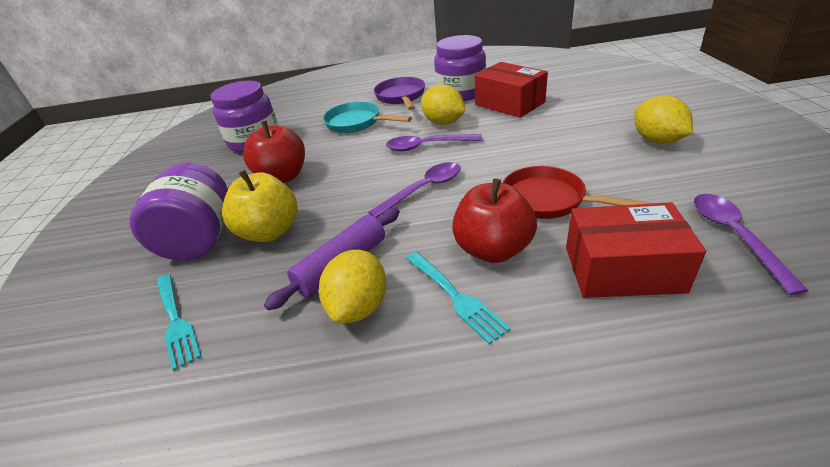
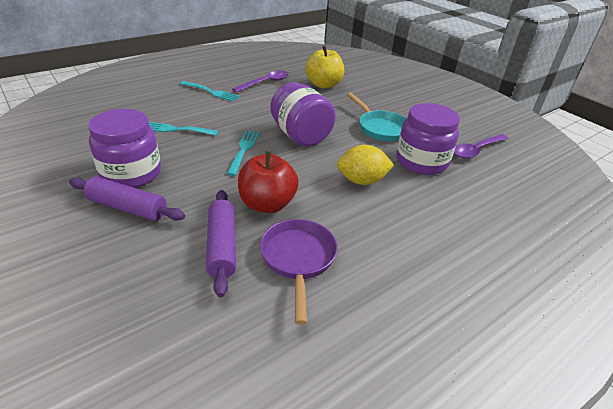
purple rolling pin: 1 -> 2
purple spoon: 3 -> 2
red apple: 2 -> 1
red box: 2 -> 0
red pan: 1 -> 0
turquoise fork: 2 -> 3
yellow lemon: 3 -> 1

